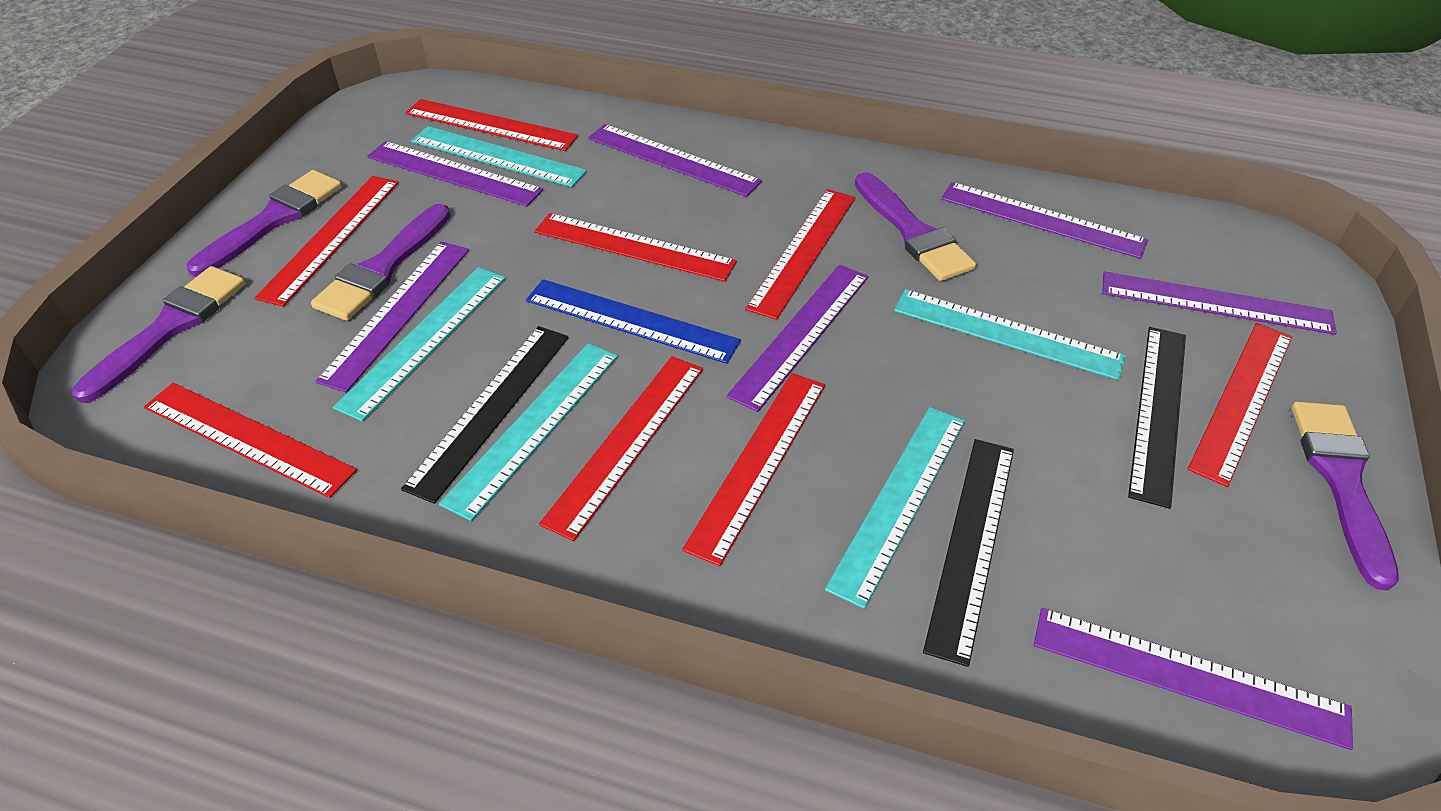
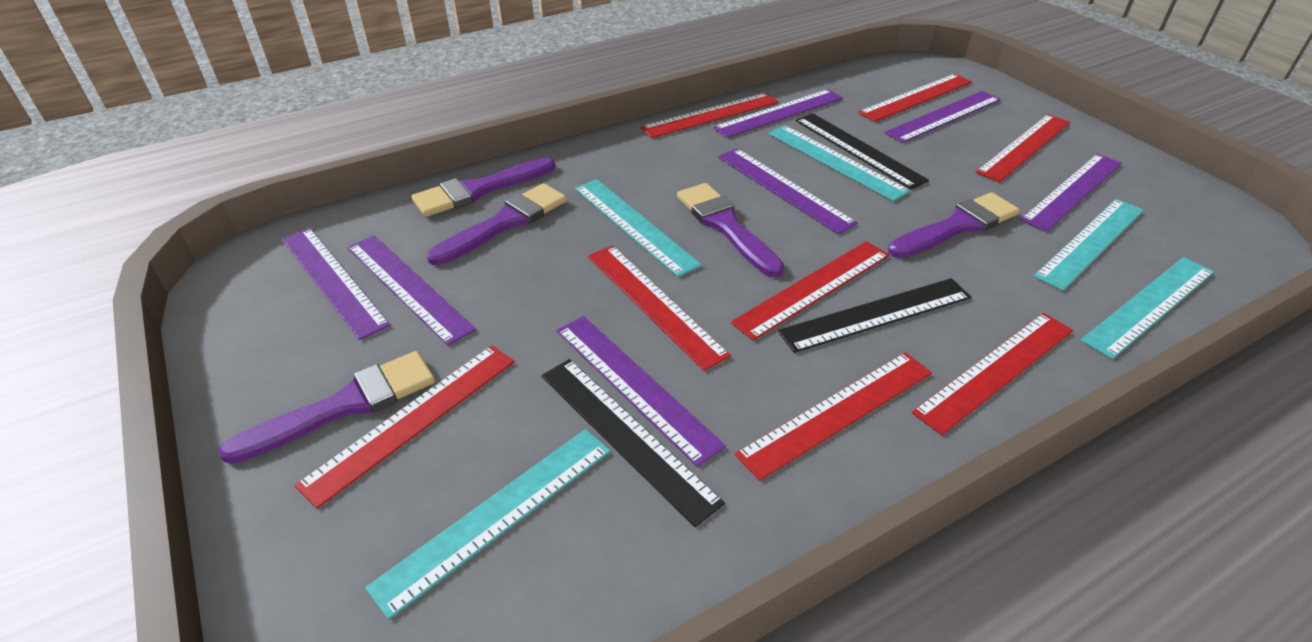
blue ruler: 1 -> 0

